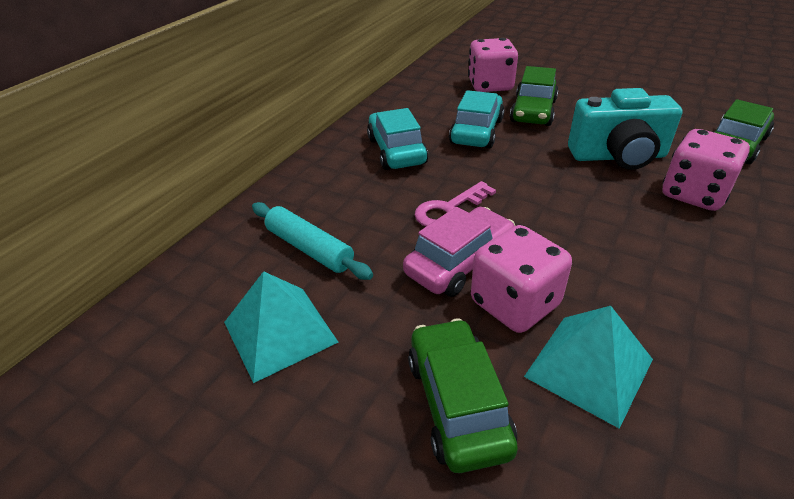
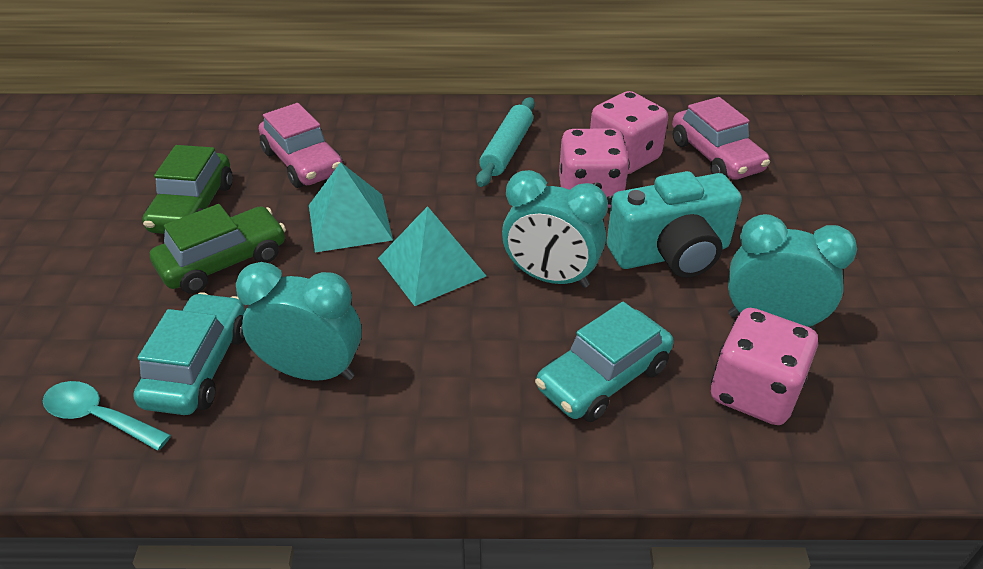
green car: 3 -> 2
pink car: 1 -> 2
pink key: 1 -> 0
turquoise clock: 0 -> 3
turquoise spoon: 0 -> 1

